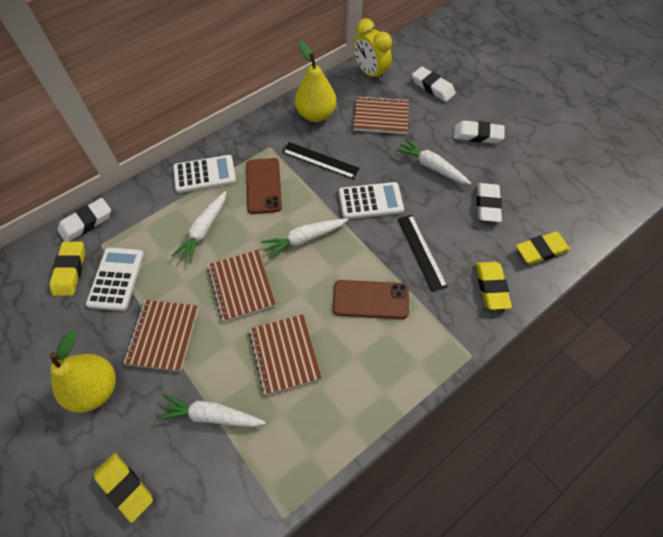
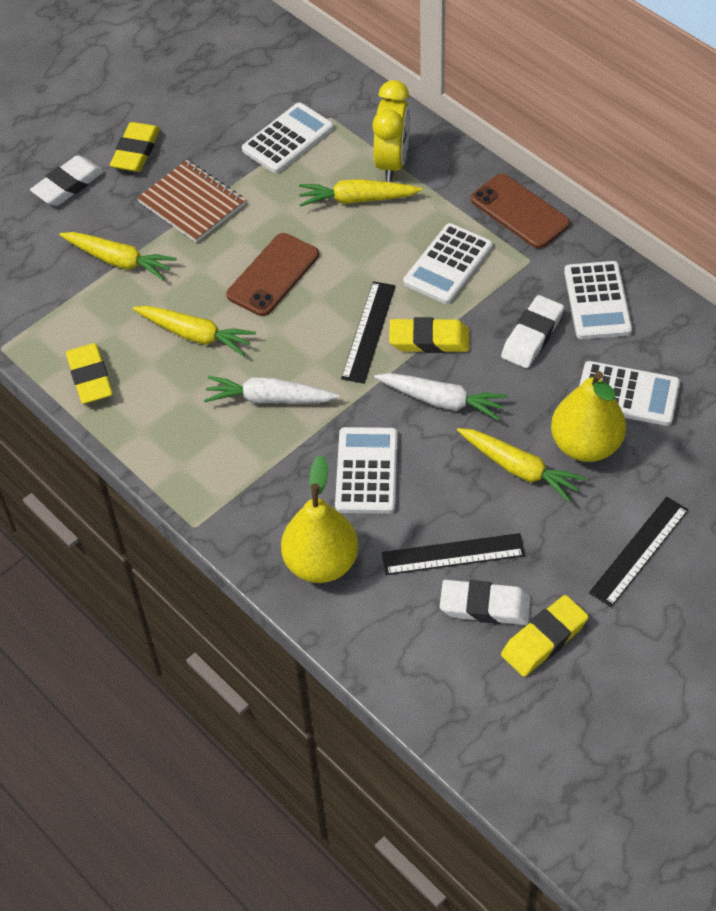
black ruler: 2 -> 3
brown notebook: 4 -> 1
white calculator: 3 -> 5
white carrot: 4 -> 2
white eraser: 4 -> 3
yellow carrot: 0 -> 4

